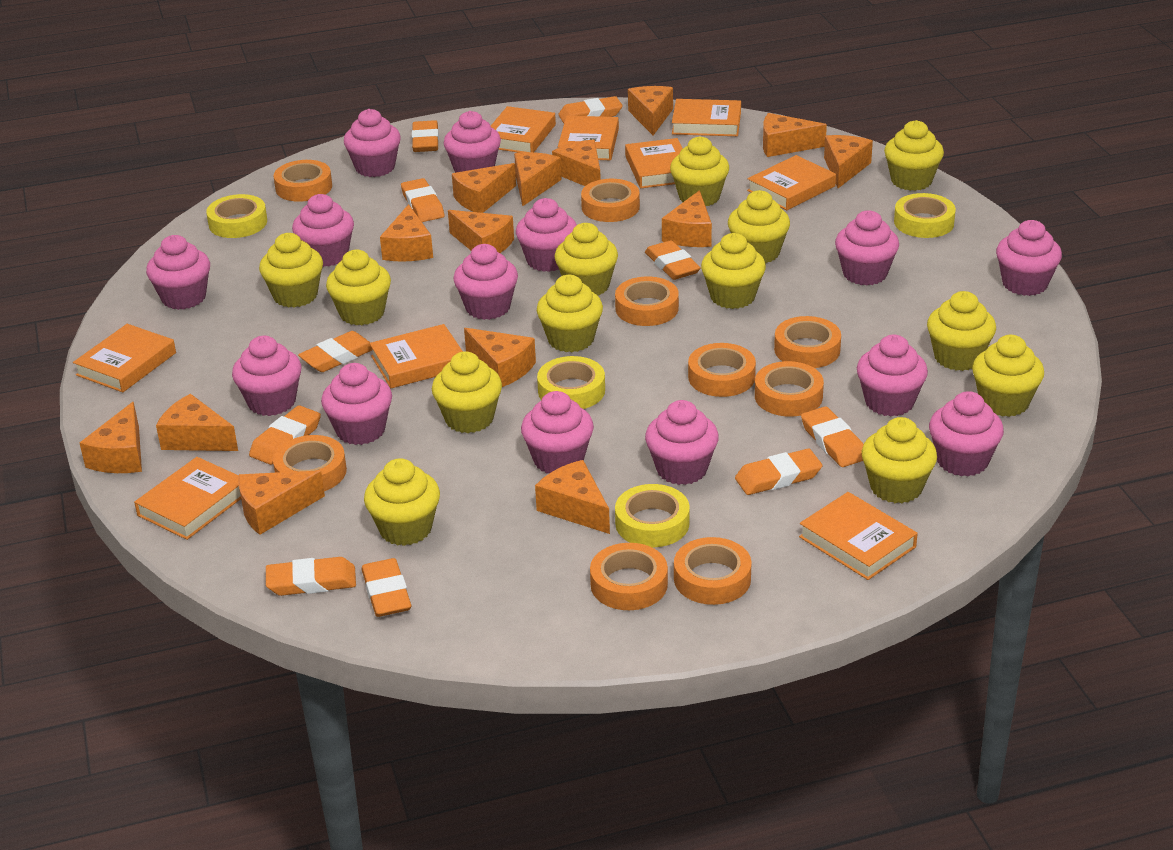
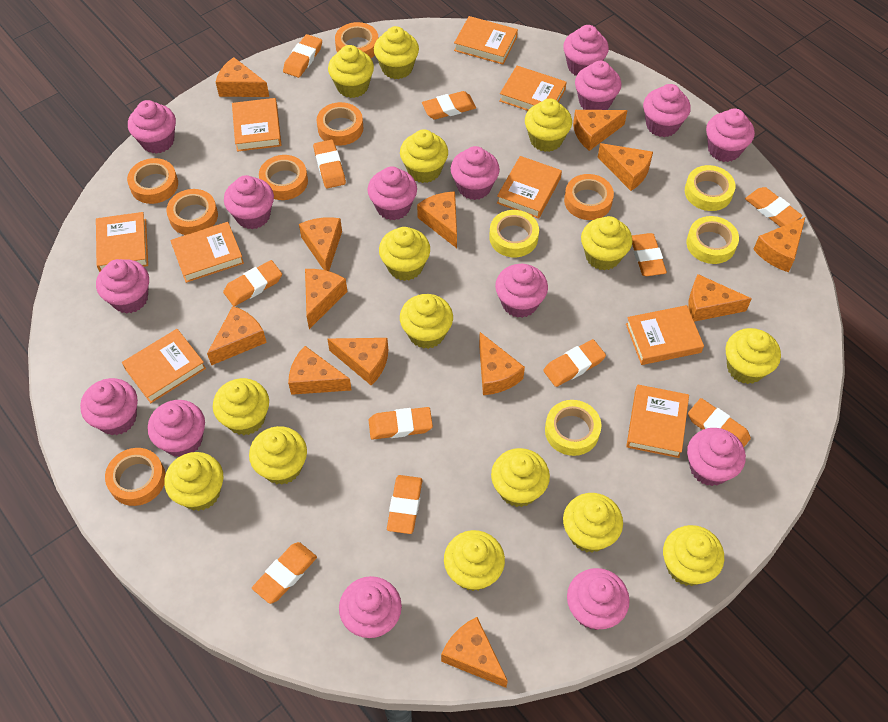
orange cheese: 14 -> 13
orange eraser: 10 -> 11
orange tape: 9 -> 7
pink cupcake: 14 -> 15
yellow cupcake: 13 -> 15

